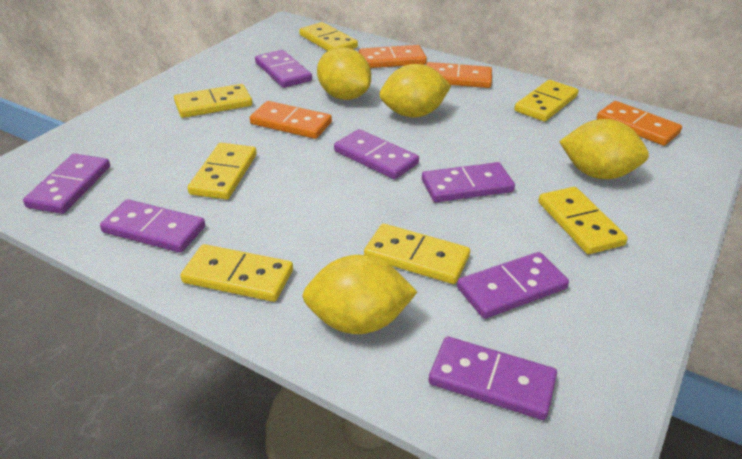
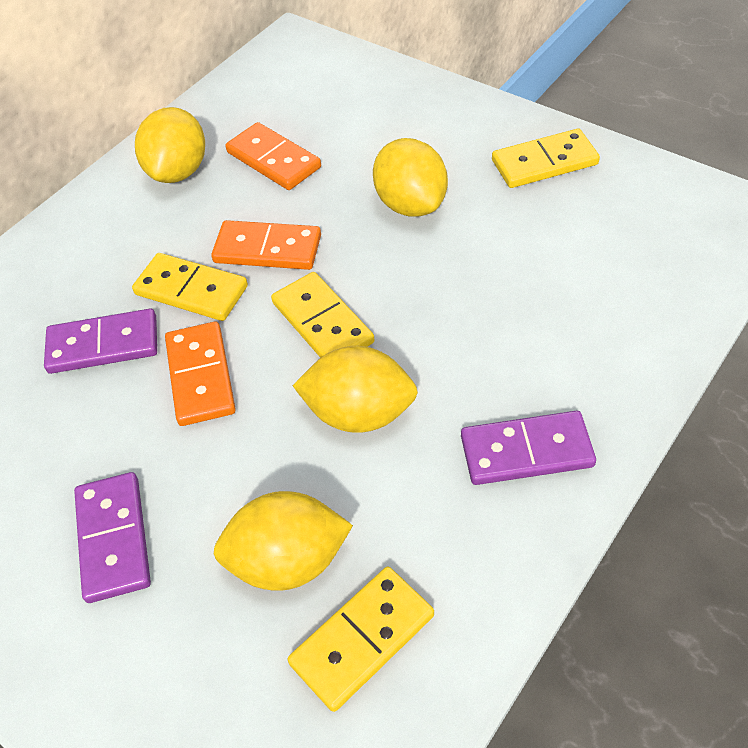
orange domino: 4 -> 3
purple domino: 7 -> 3
yellow domino: 7 -> 4

